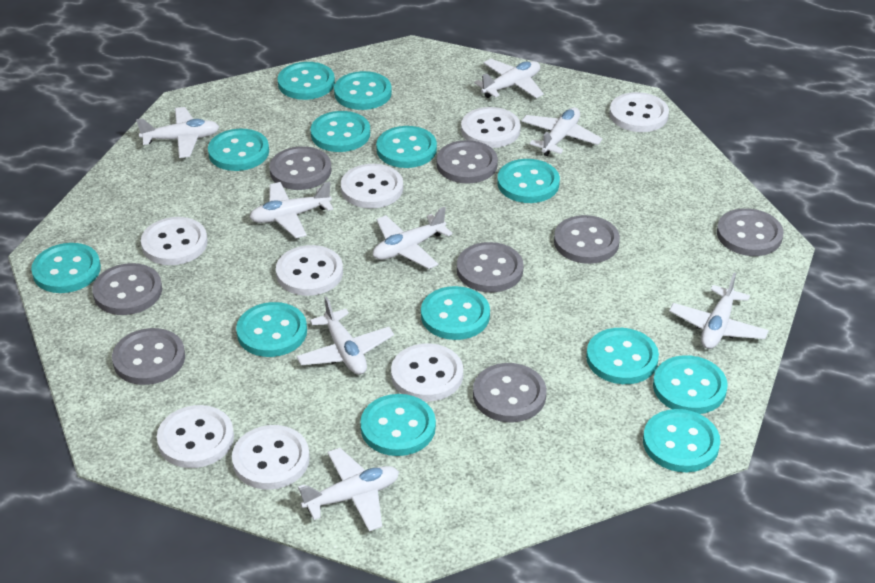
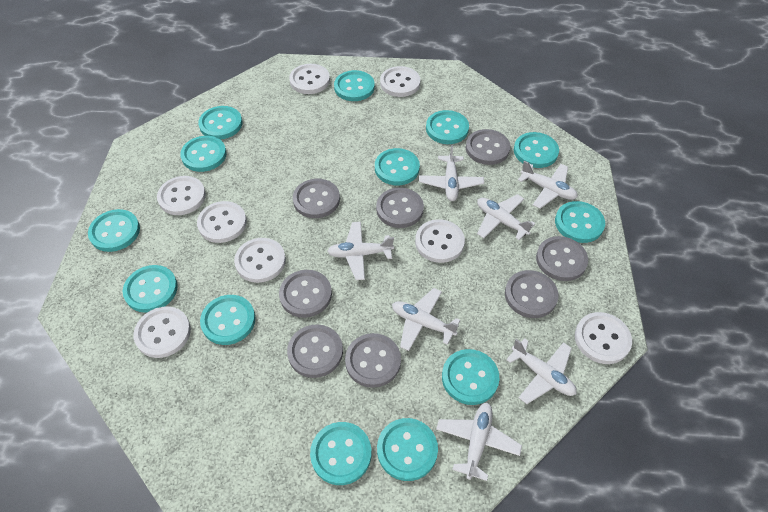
white plane: 8 -> 7

